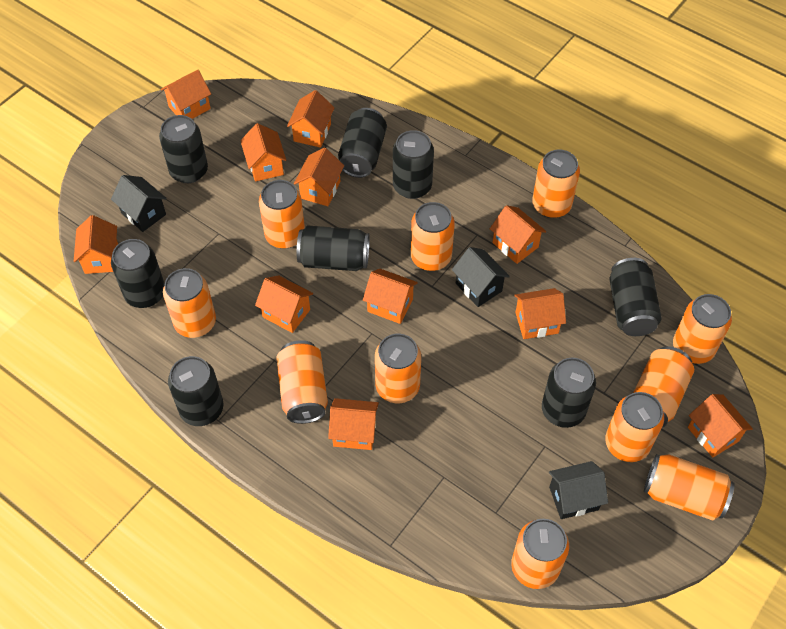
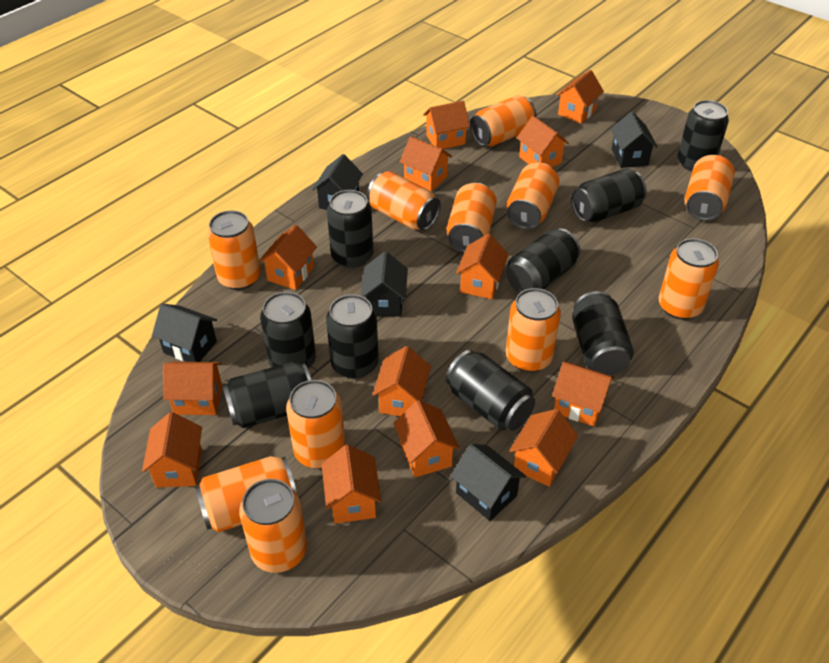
black can: 8 -> 9
black house: 3 -> 5
orange house: 11 -> 13

